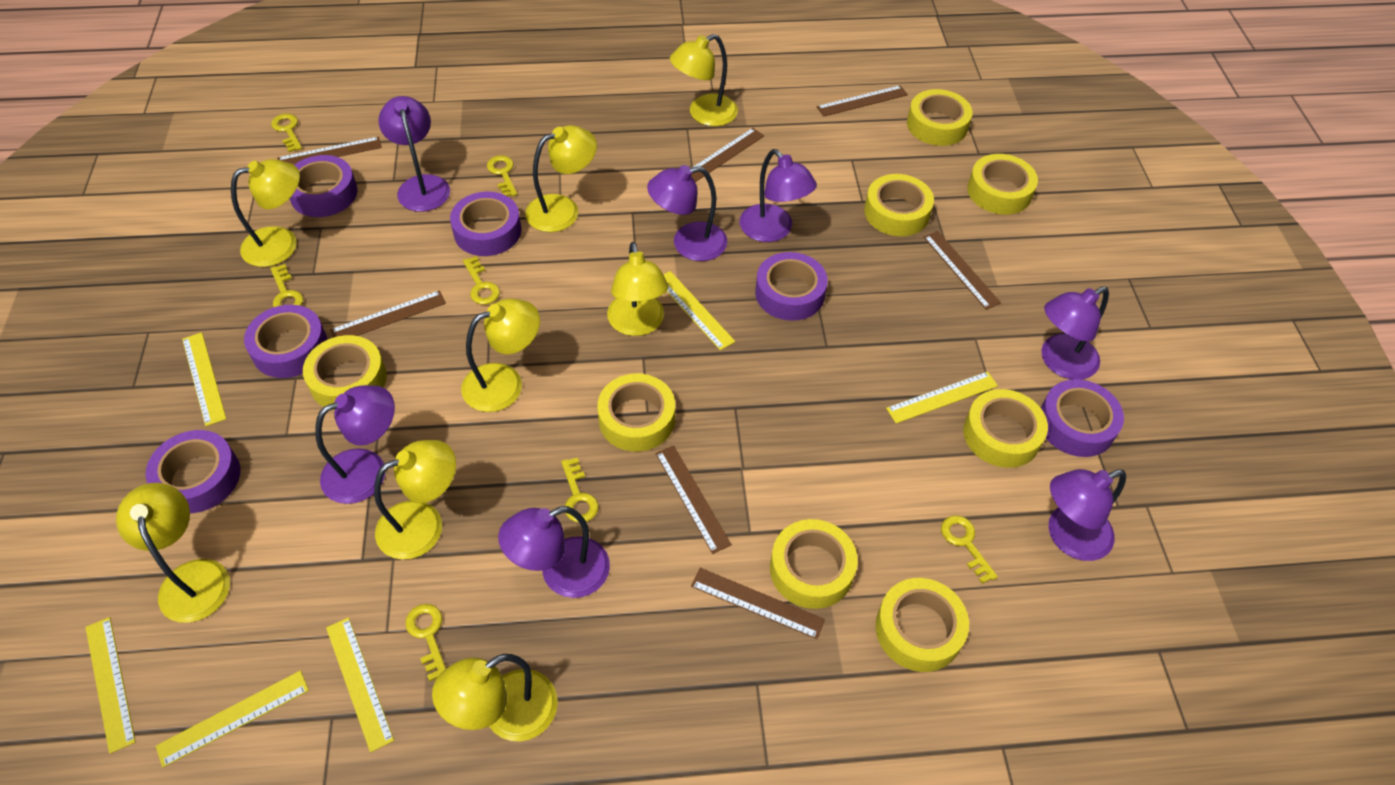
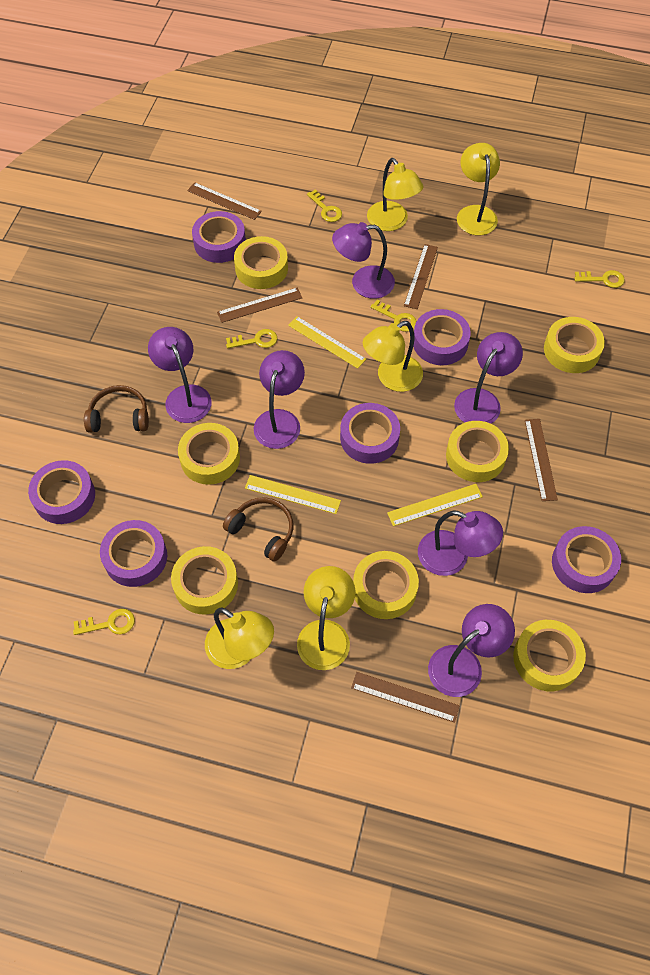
brown headphones: 0 -> 2
brown ruler: 7 -> 5
purple lamp: 7 -> 6
yellow key: 7 -> 5
yellow lamp: 8 -> 5
yellow ruler: 6 -> 3
yellow tape: 8 -> 7

